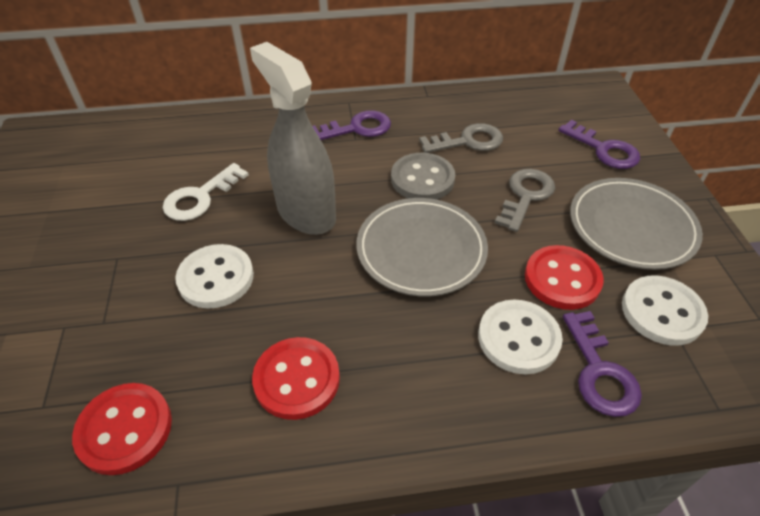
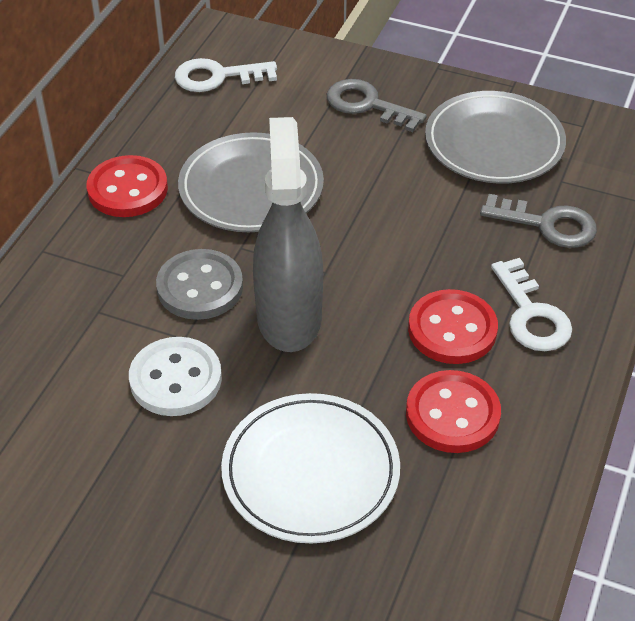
purple key: 3 -> 0
white button: 3 -> 1
white key: 1 -> 2
white plate: 0 -> 1

